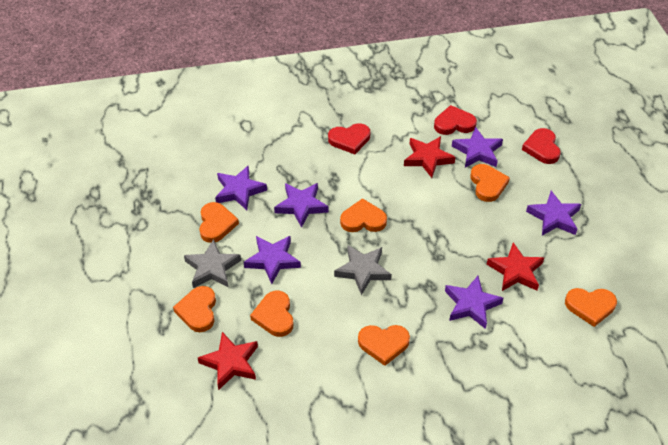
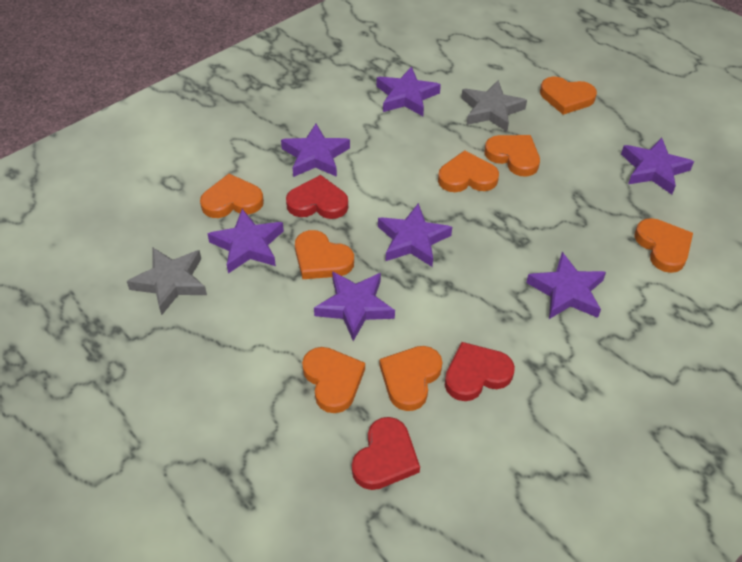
orange heart: 7 -> 8
purple star: 6 -> 7
red star: 3 -> 0

